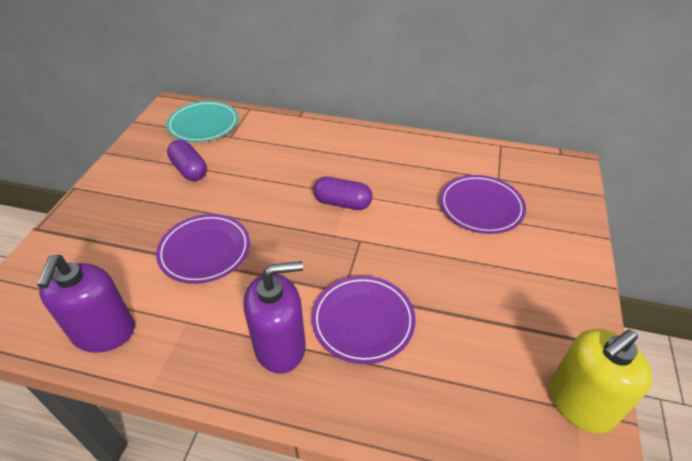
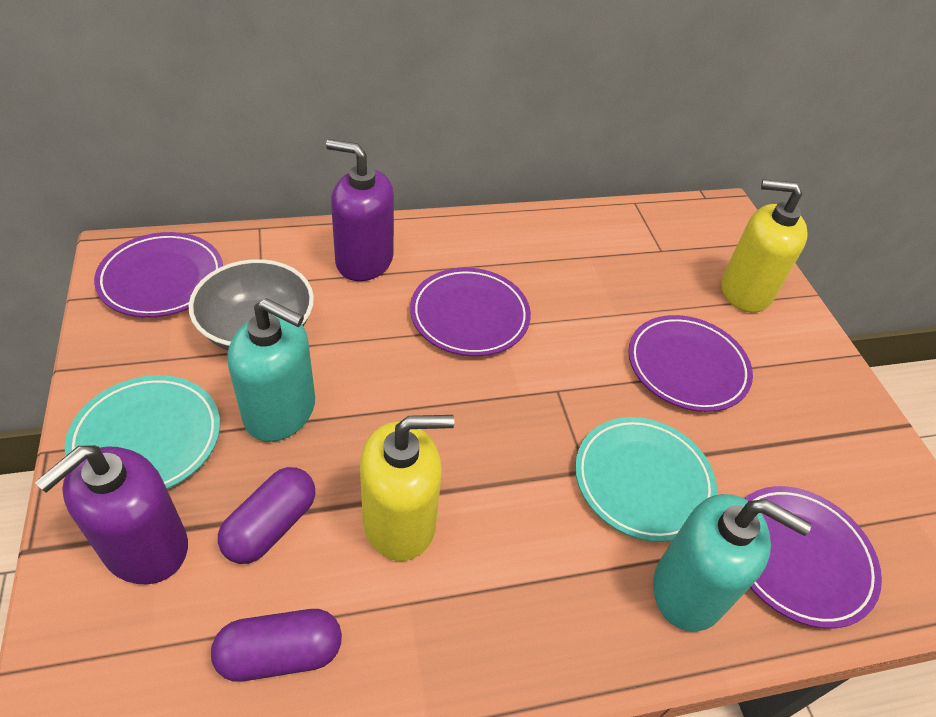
grey bowl: 0 -> 1
purple plate: 3 -> 4
turquoise plate: 1 -> 2
turquoise soap dispenser: 0 -> 2
yellow soap dispenser: 1 -> 2

